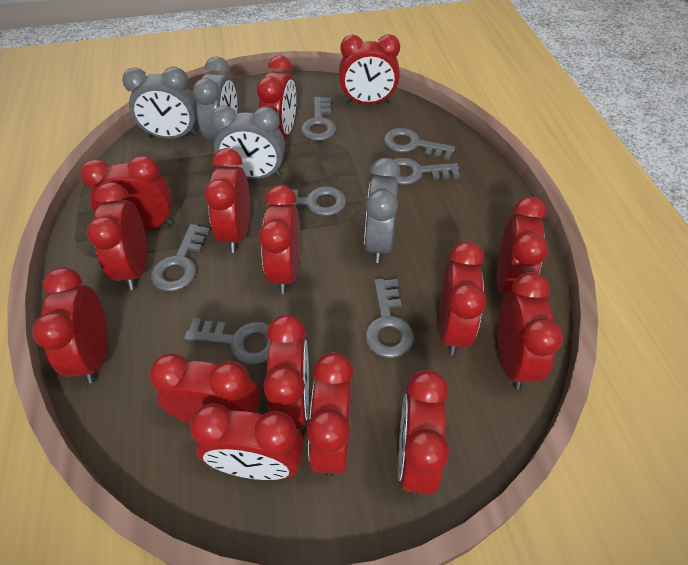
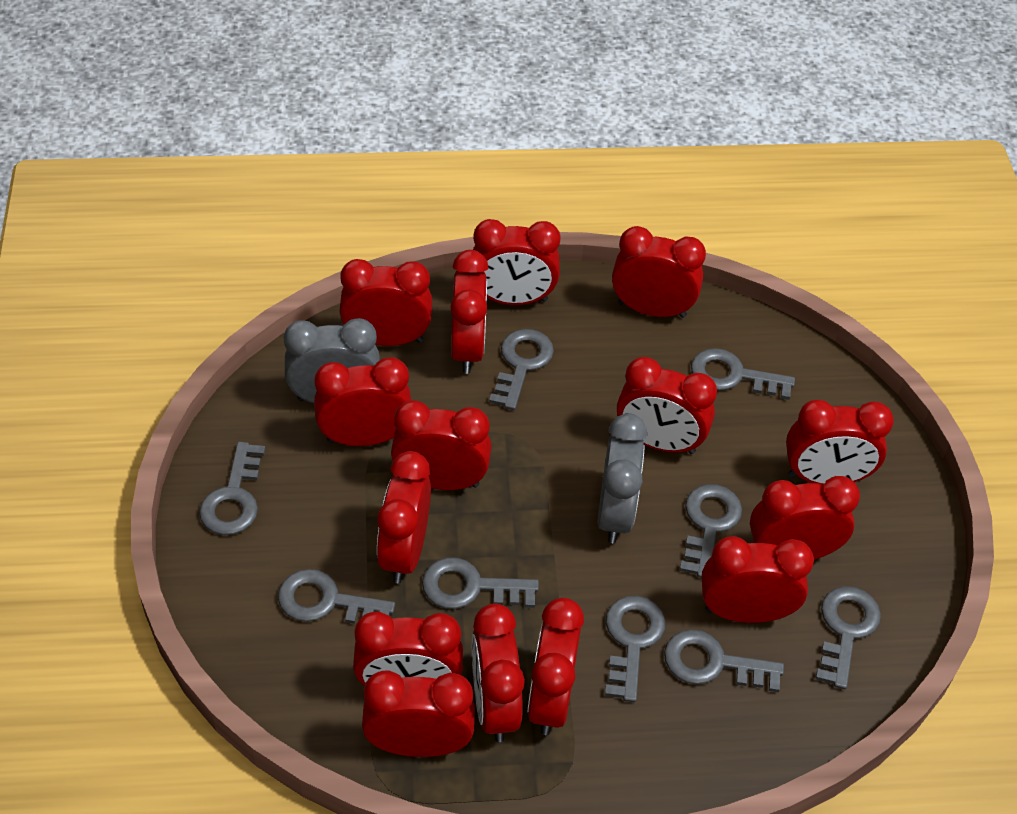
grey clock: 4 -> 2
grey key: 7 -> 9

